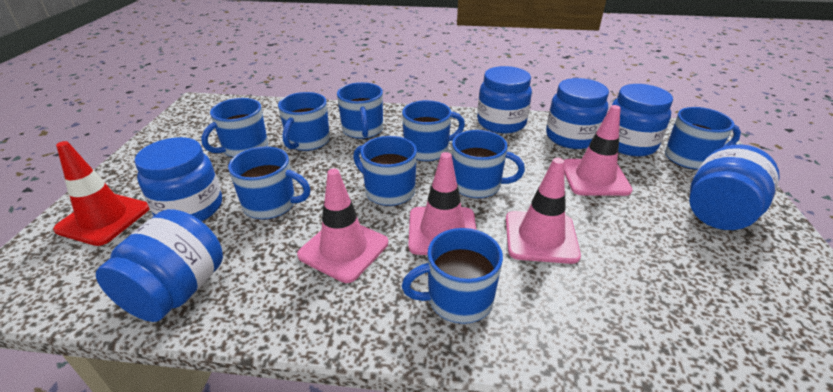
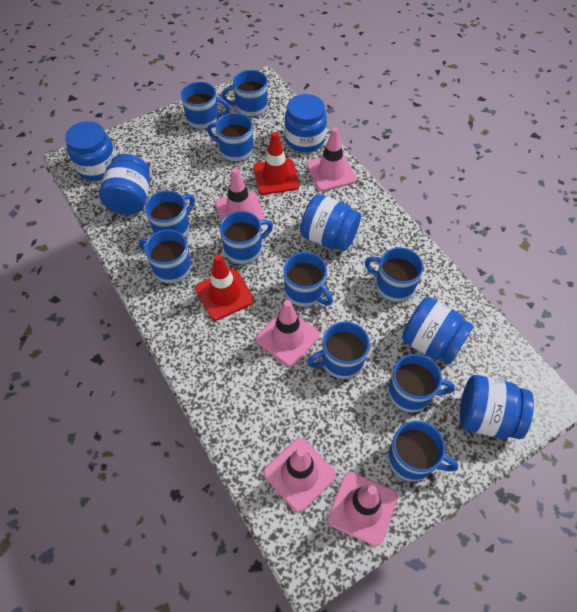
blue mug: 9 -> 11
pink traffic cone: 4 -> 5
red traffic cone: 1 -> 2

